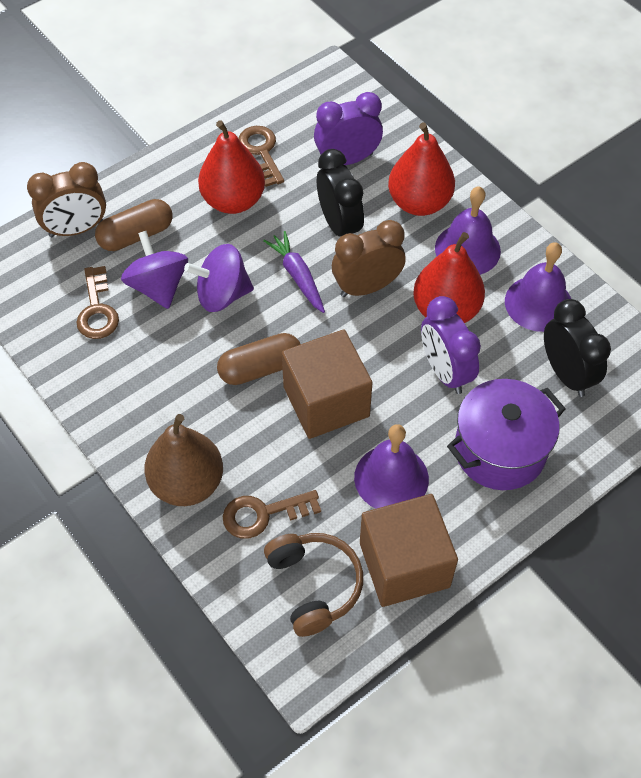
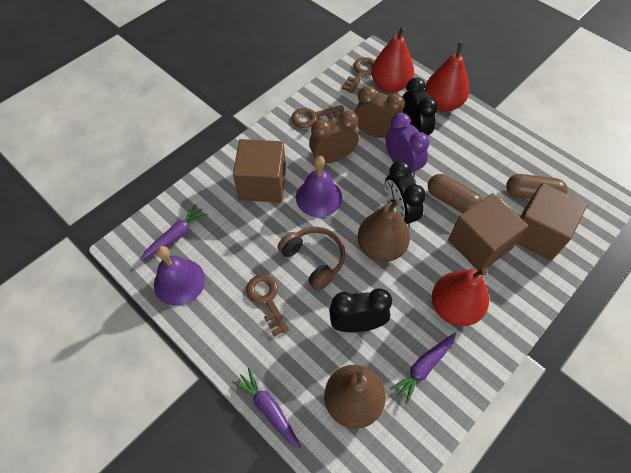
black clock: 2 -> 3
brown cube: 2 -> 3
brown pear: 1 -> 2
purple bell: 3 -> 2
purple carrot: 1 -> 3
purple clock: 2 -> 1
purple pot: 1 -> 0
purple spinning top: 2 -> 0

